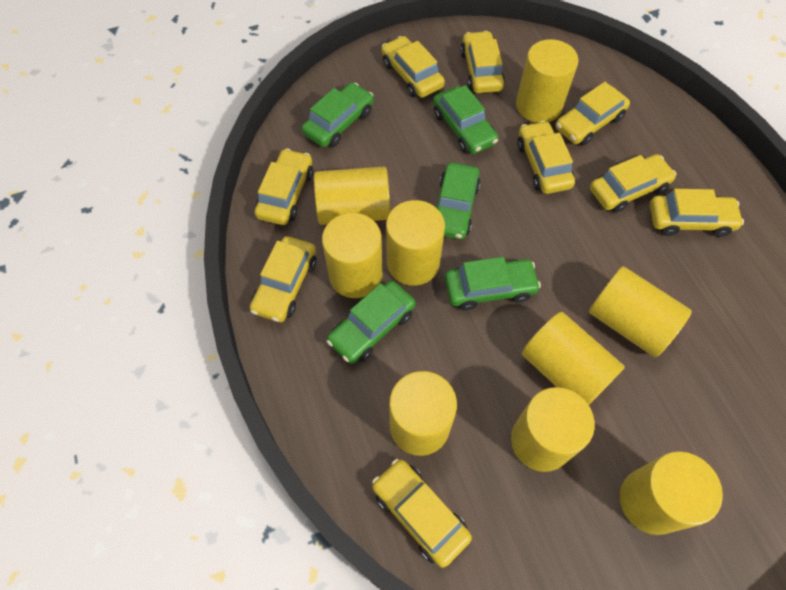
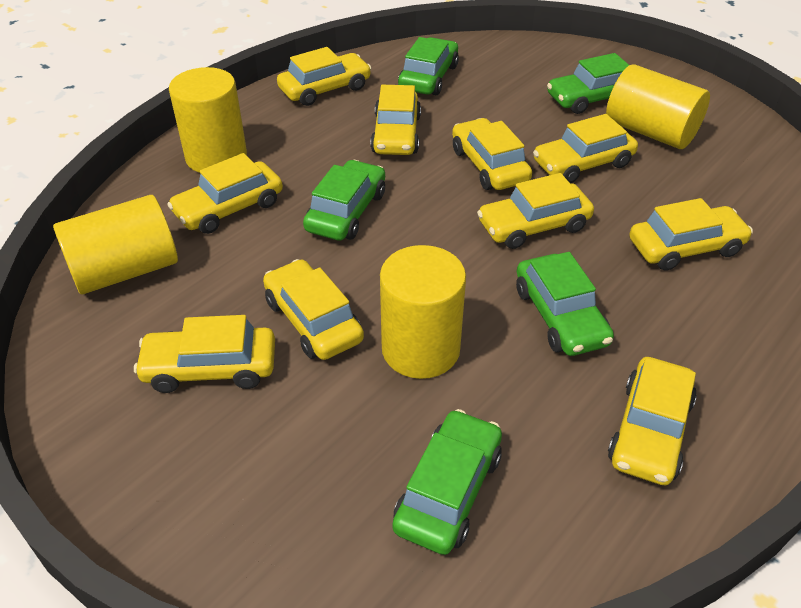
yellow car: 9 -> 10
yellow cylinder: 9 -> 4

